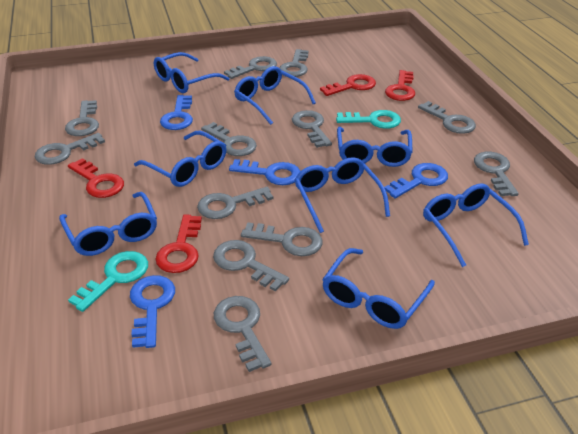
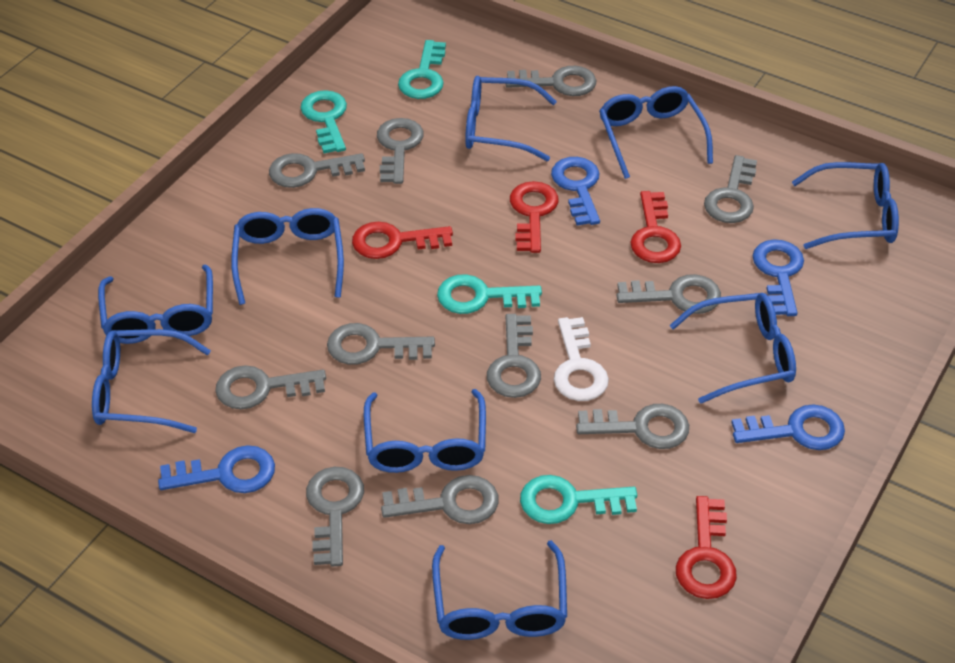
blue glasses: 8 -> 9
grey key: 12 -> 11
turquoise key: 2 -> 4
white key: 0 -> 1

